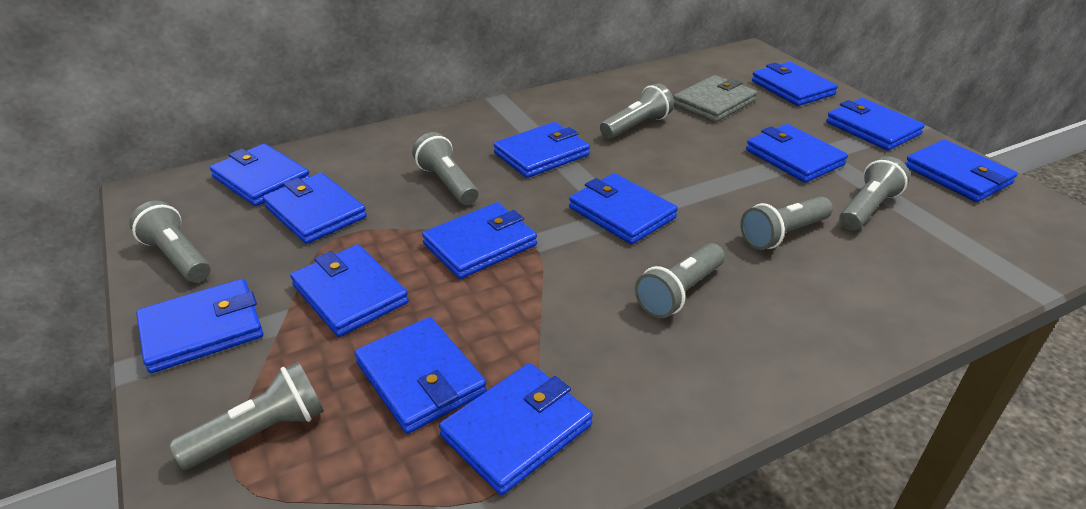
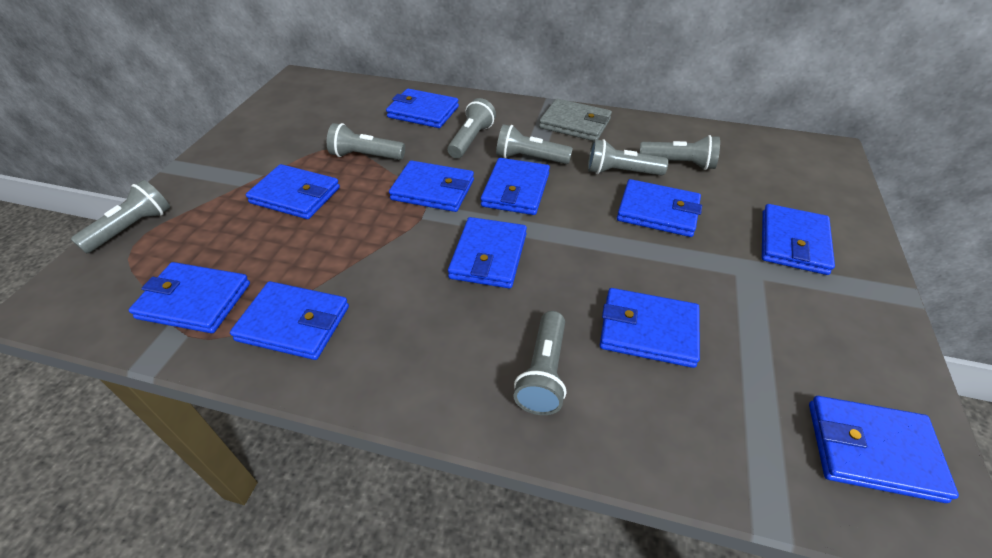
blue wallet: 13 -> 11

